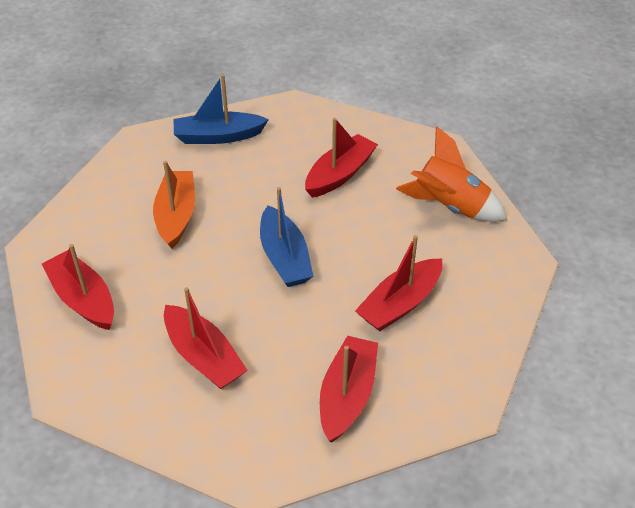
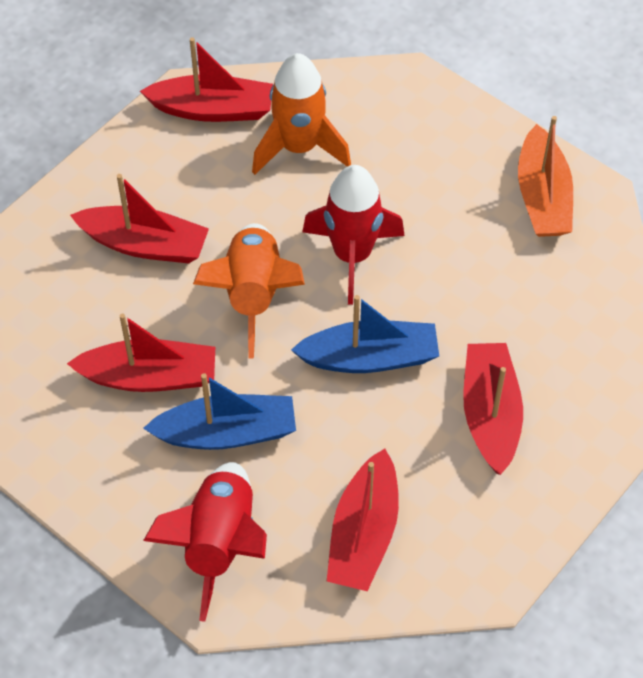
orange rocket: 1 -> 2
red rocket: 0 -> 2

